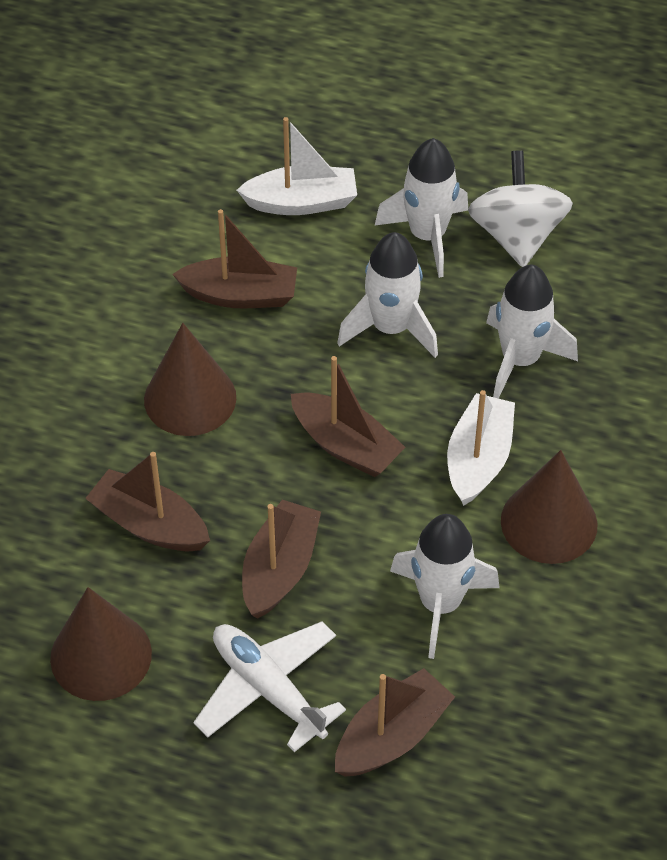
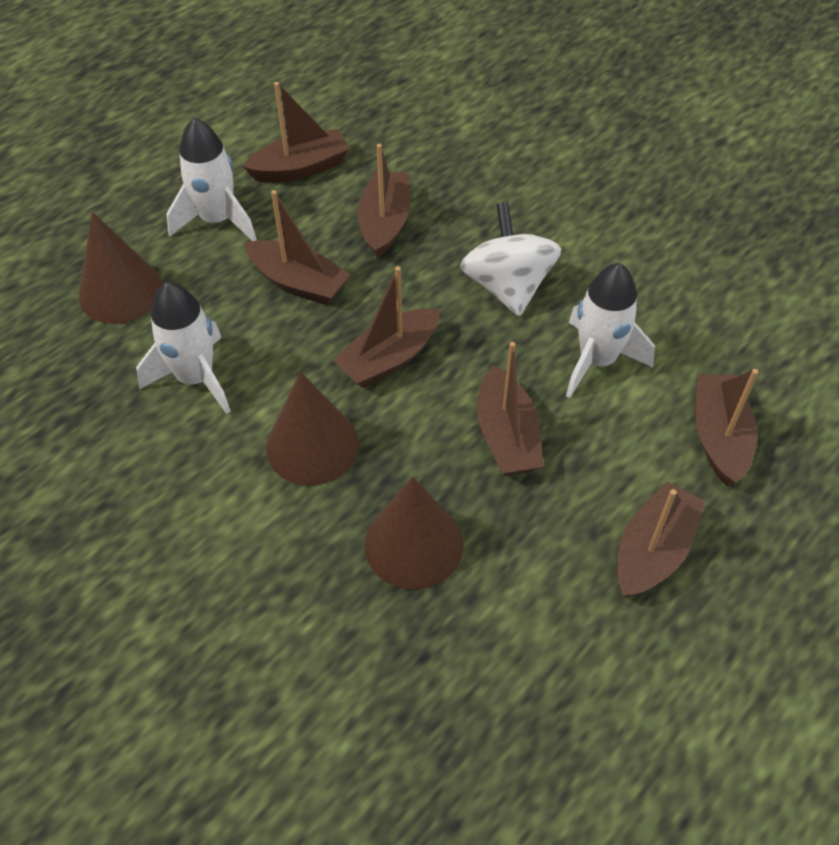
brown boat: 5 -> 7
white boat: 2 -> 0
white plane: 1 -> 0
white rocket: 4 -> 3

